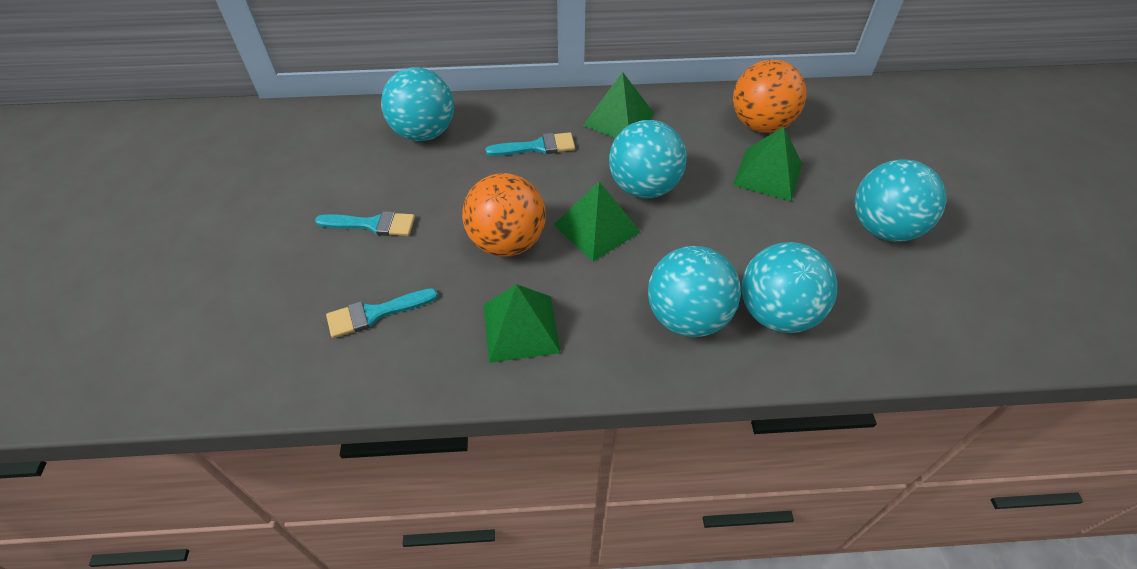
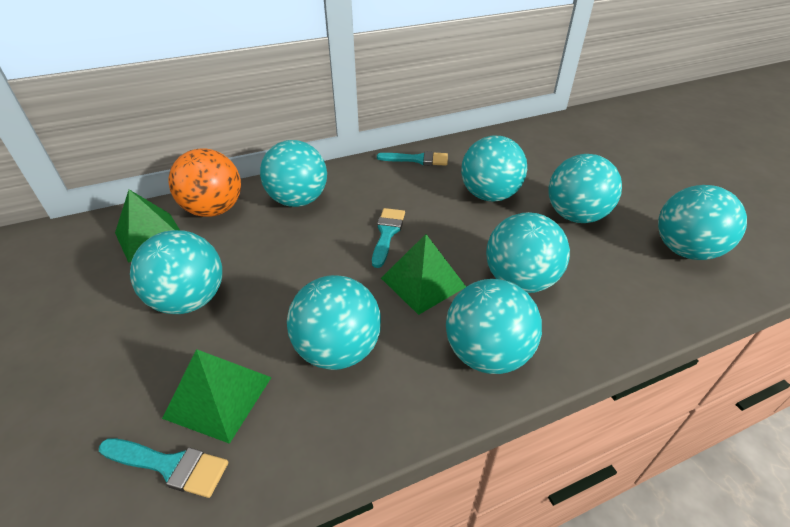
green pyramid: 4 -> 3
orange ball: 2 -> 1
turquoise ball: 5 -> 8

